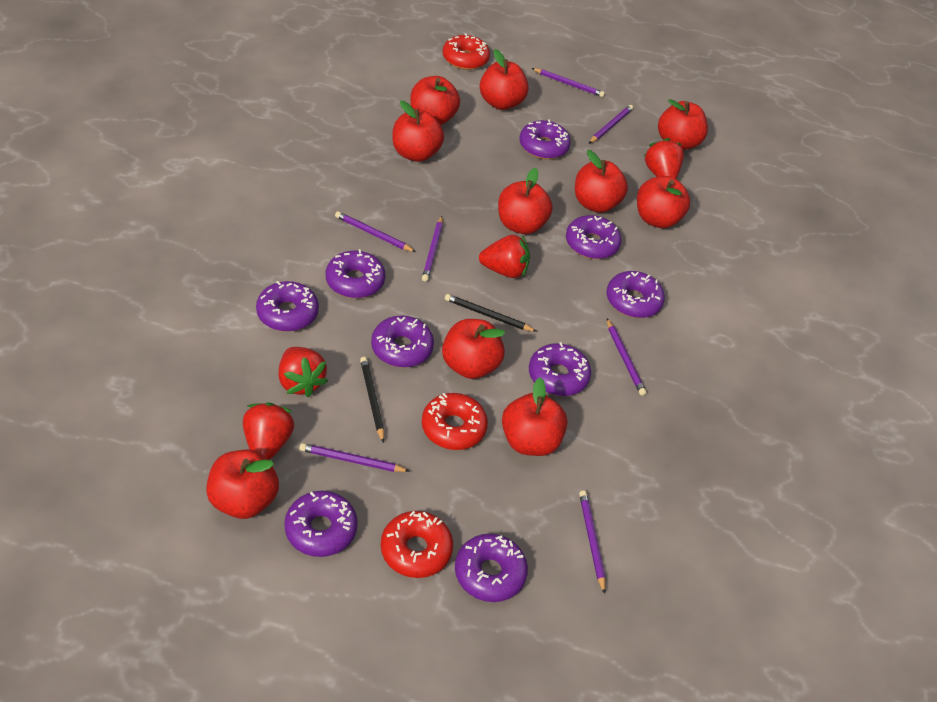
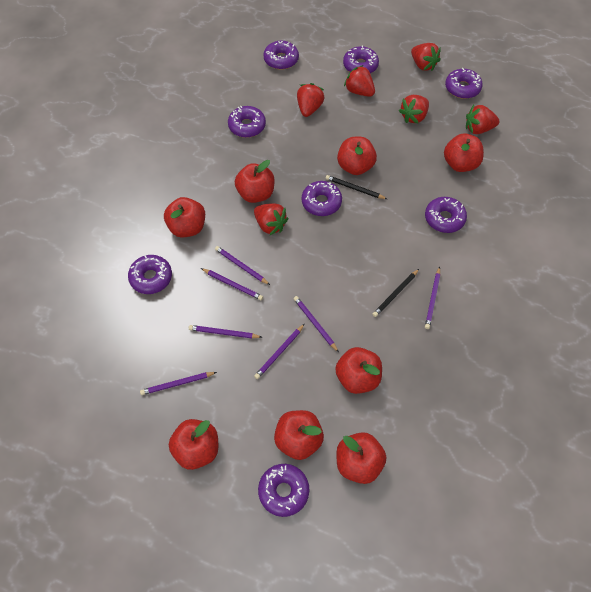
purple donut: 9 -> 8
red apple: 10 -> 8
red donut: 3 -> 0
red strawberry: 4 -> 6

